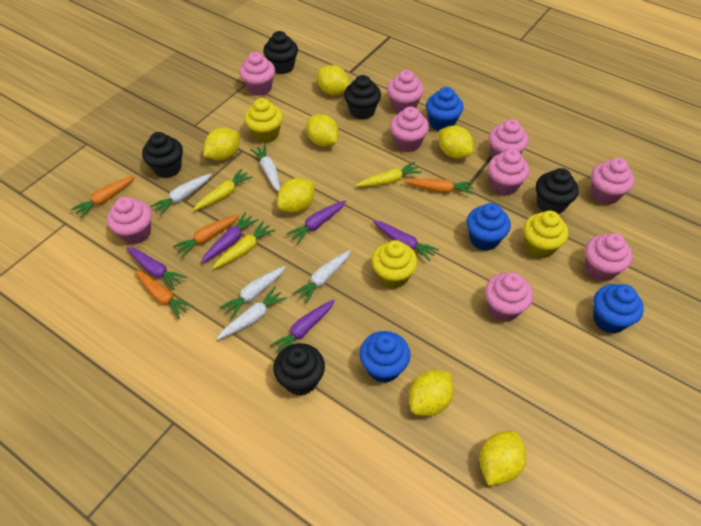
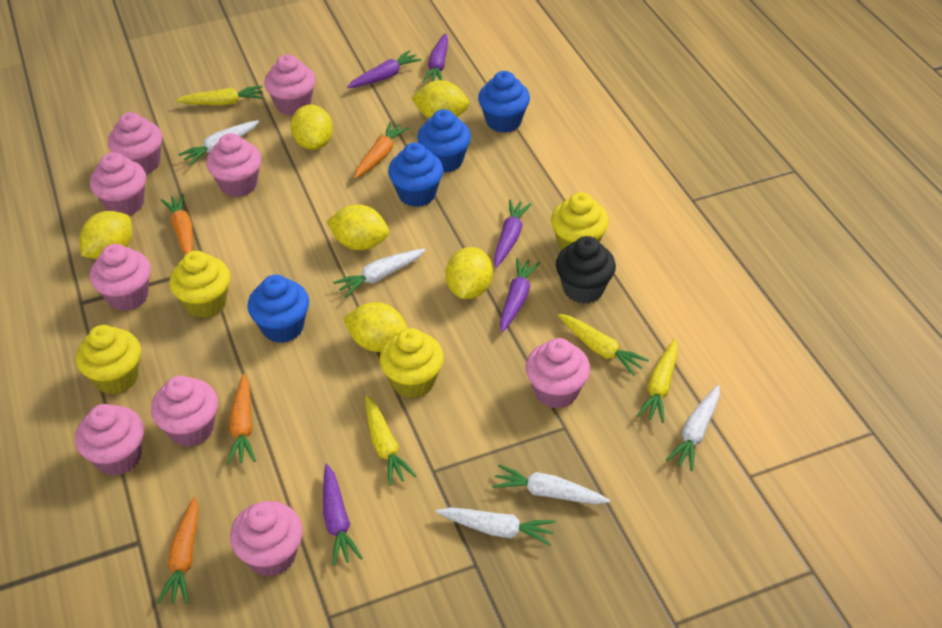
black cupcake: 5 -> 1
yellow carrot: 3 -> 4
yellow cupcake: 3 -> 4
yellow lemon: 7 -> 6

